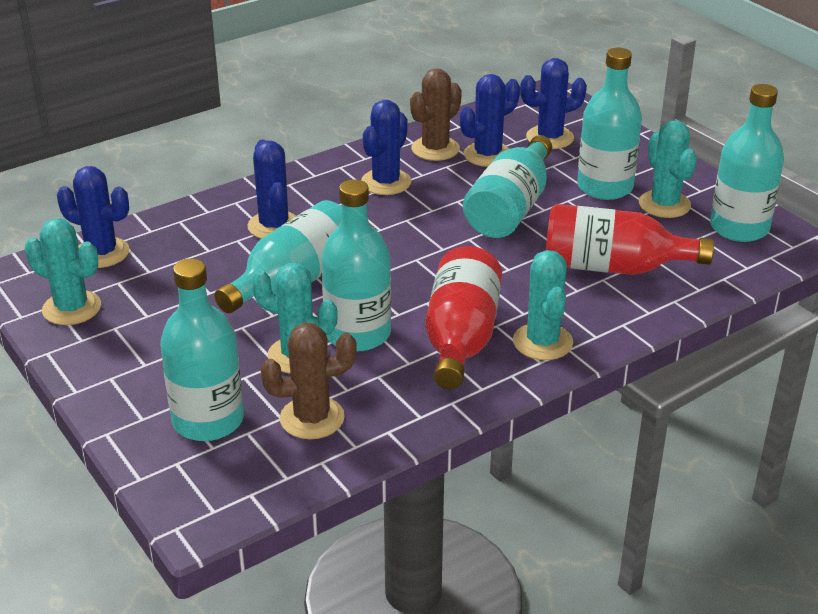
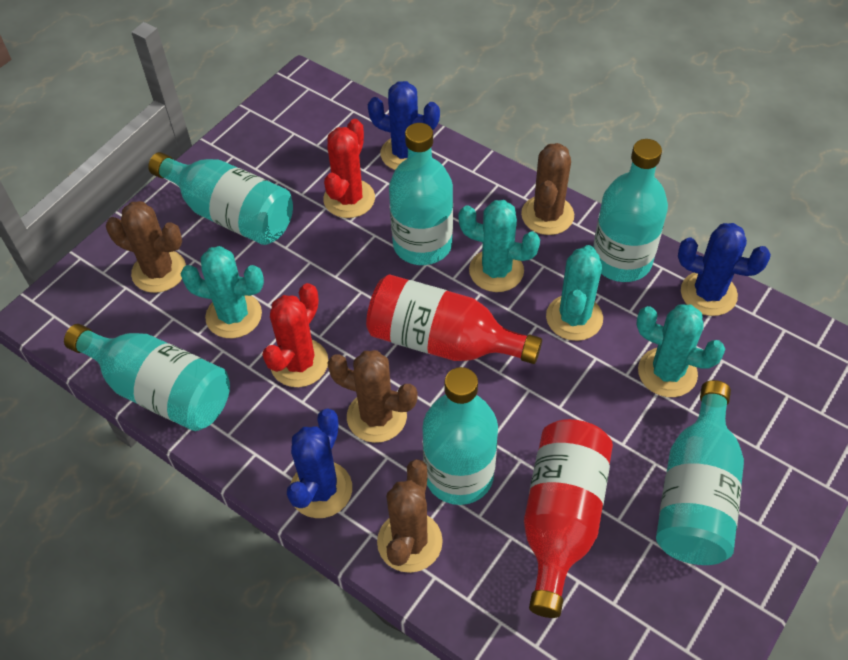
blue cactus: 5 -> 3
brown cactus: 2 -> 4
red cactus: 0 -> 2

